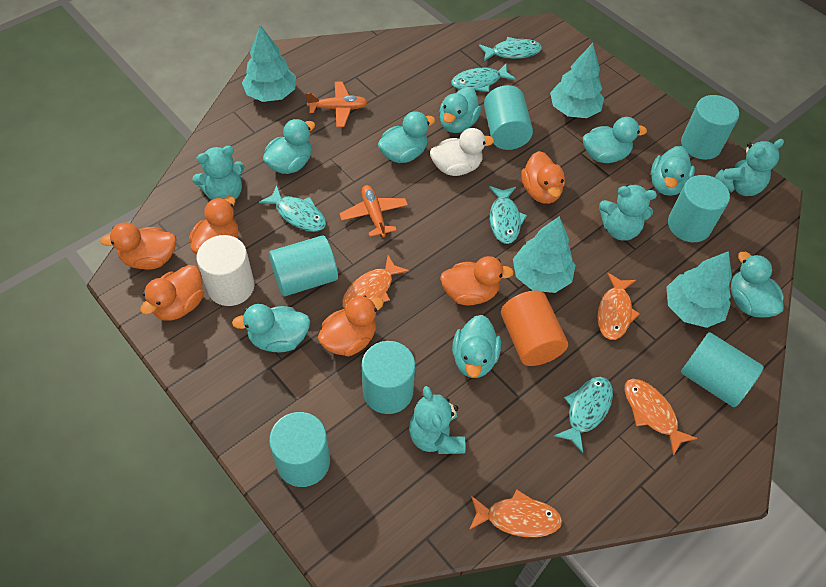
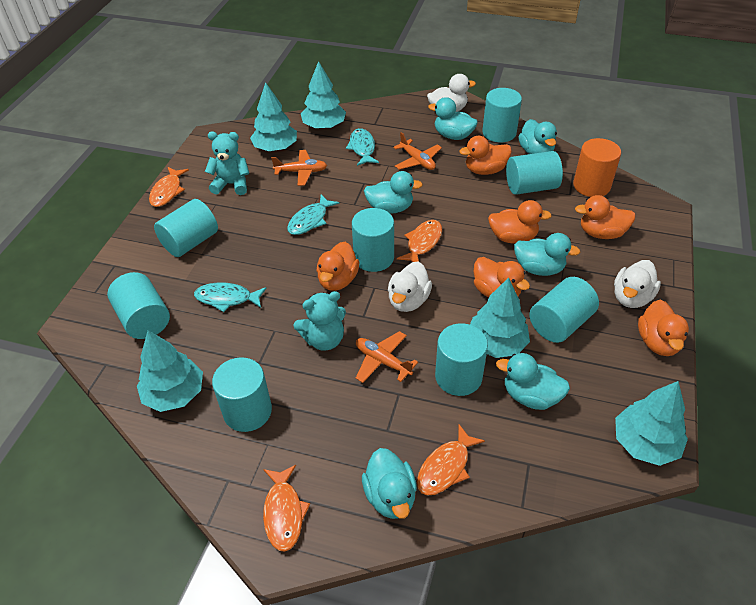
orange plane: 2 -> 3
turquoise cylinder: 7 -> 8
turquoise duck: 8 -> 6
turquoise fish: 5 -> 3
turquoise teddy bear: 4 -> 2
turquoise tree: 4 -> 5
white cylinder: 1 -> 0
white duck: 1 -> 3

